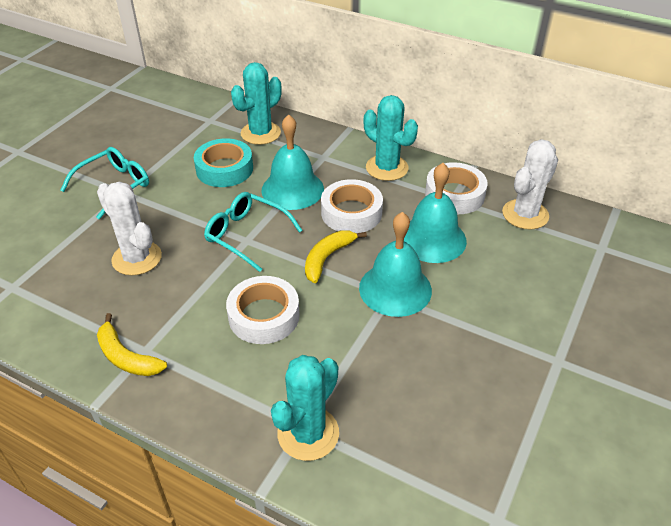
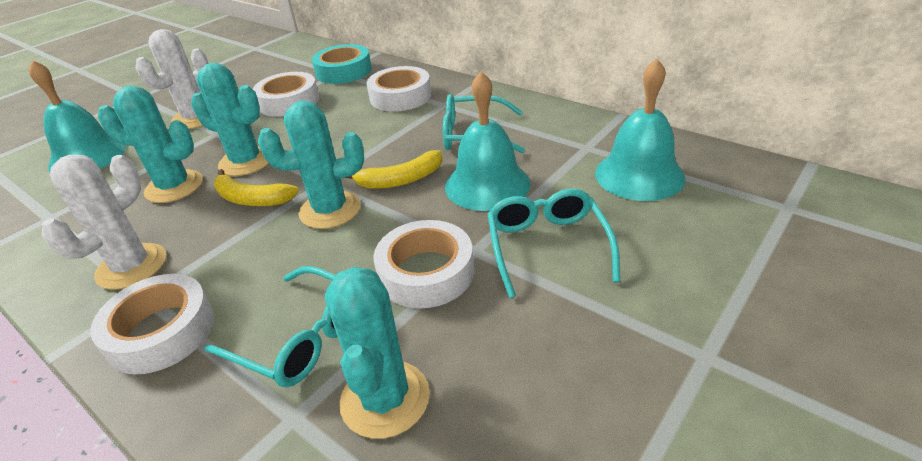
turquoise cactus: 3 -> 4
turquoise glasses: 2 -> 3
white tape: 3 -> 4

